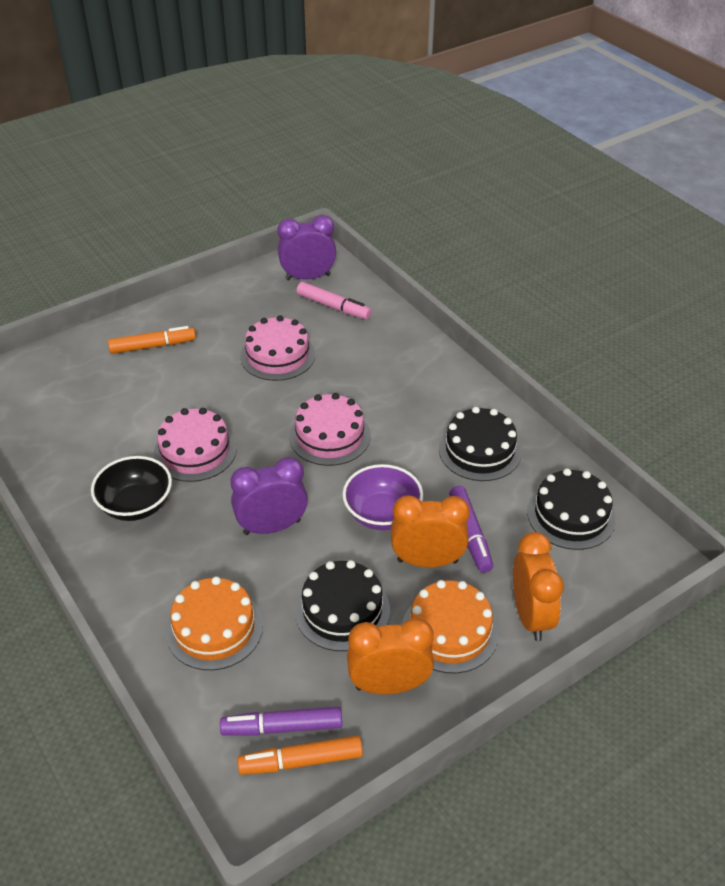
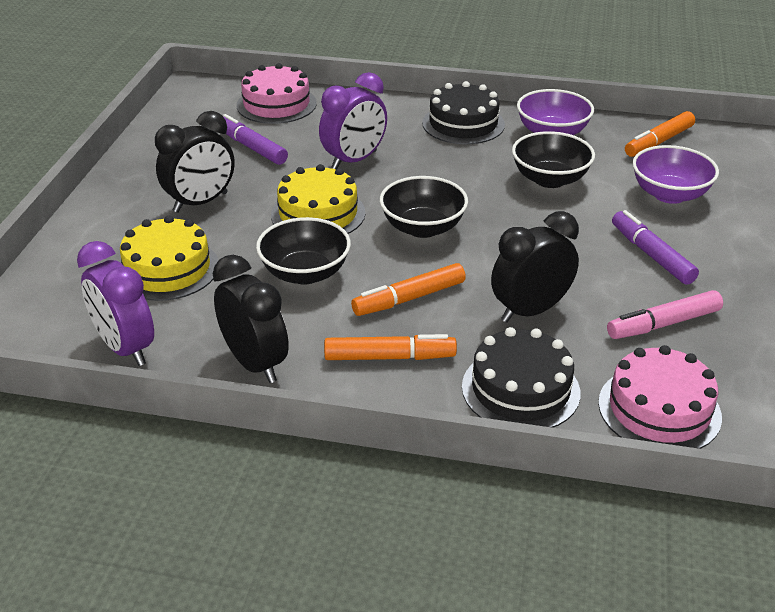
black bowl: 1 -> 3
black cake: 3 -> 2
black clock: 0 -> 3
orange cake: 2 -> 0
orange clock: 3 -> 0
orange marker: 2 -> 3
pink cake: 3 -> 2
purple bowl: 1 -> 2
yellow cake: 0 -> 2

